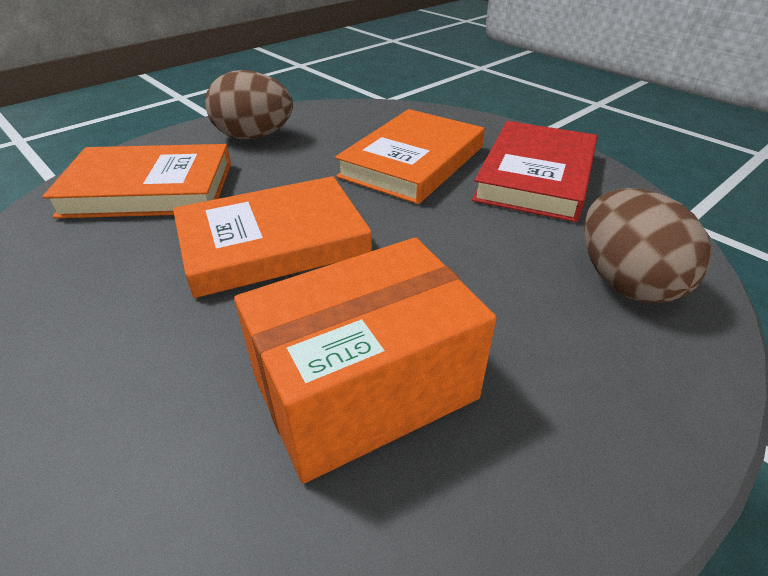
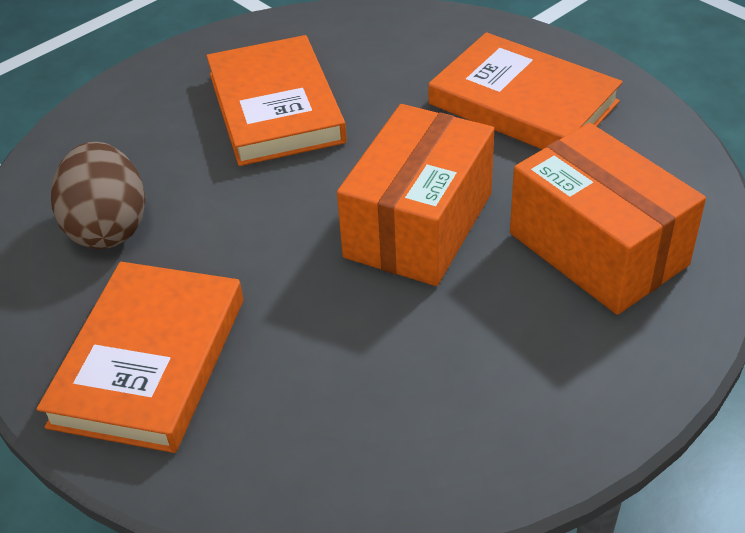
brown egg: 2 -> 1
orange box: 1 -> 2
red book: 1 -> 0

